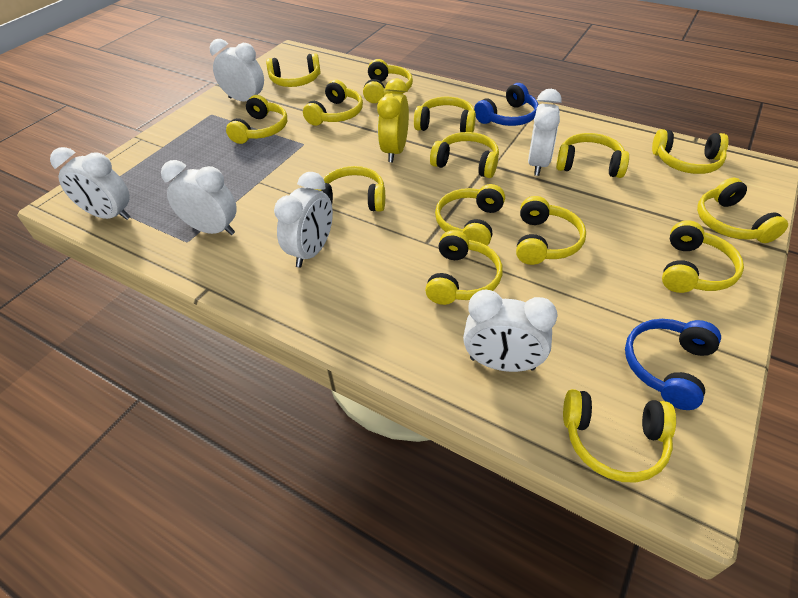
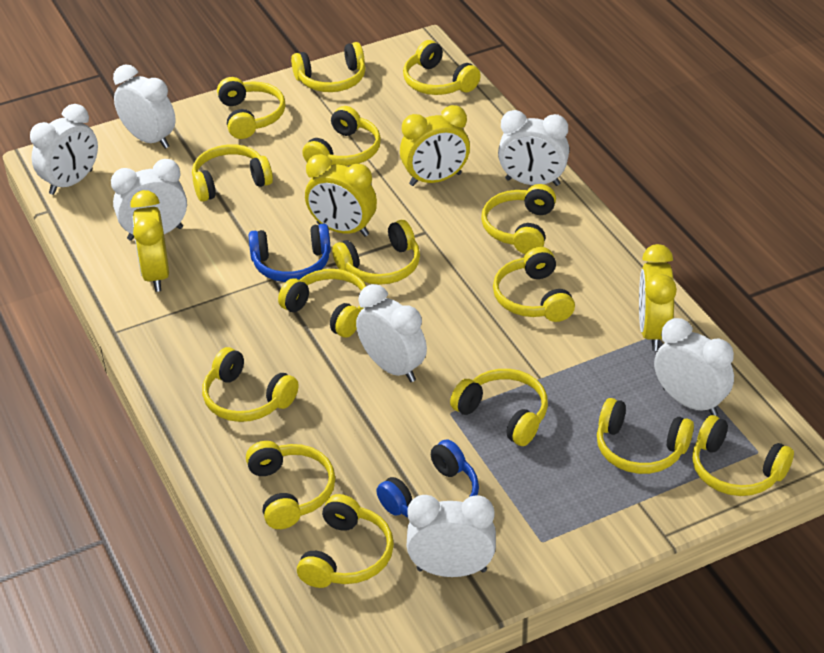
white clock: 6 -> 7
yellow clock: 1 -> 4

